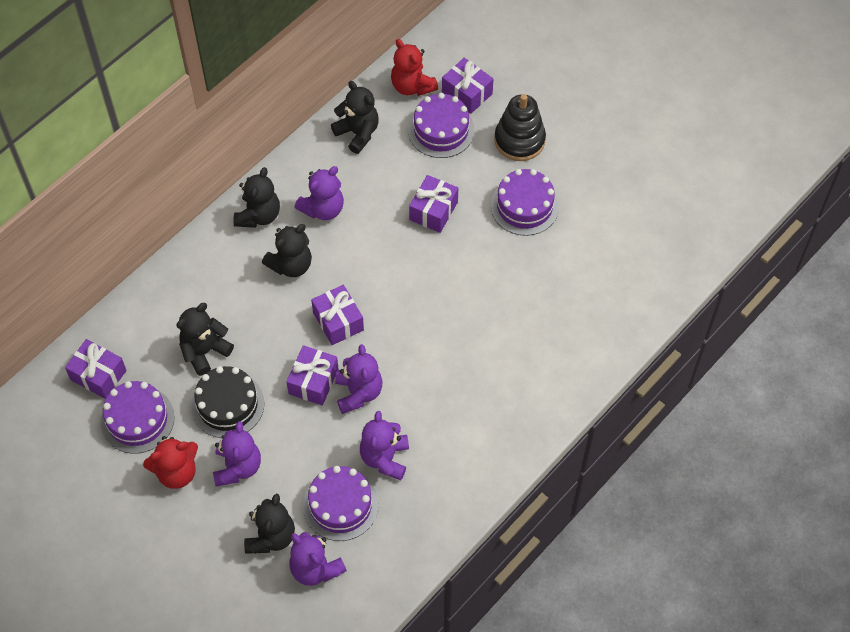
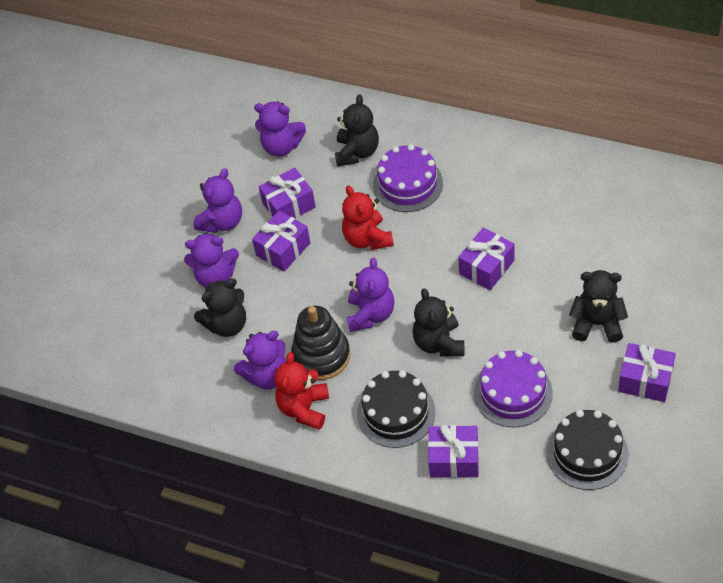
black cake: 1 -> 2
black teddy bear: 5 -> 4
purple cake: 4 -> 2

